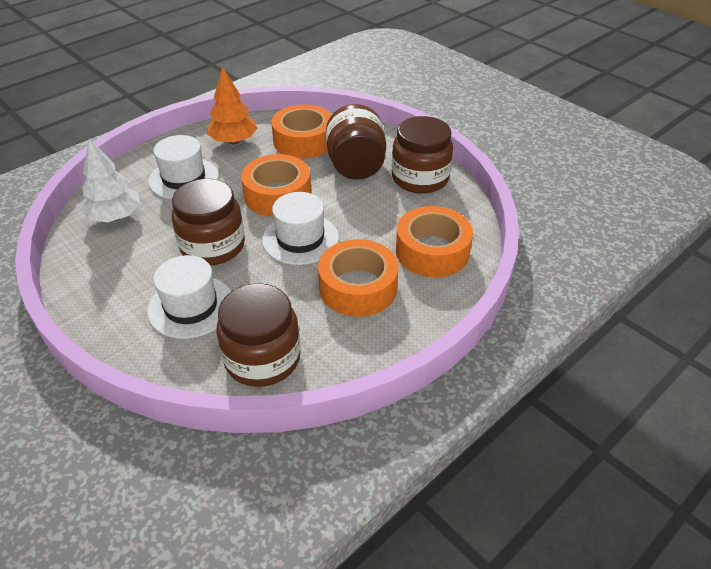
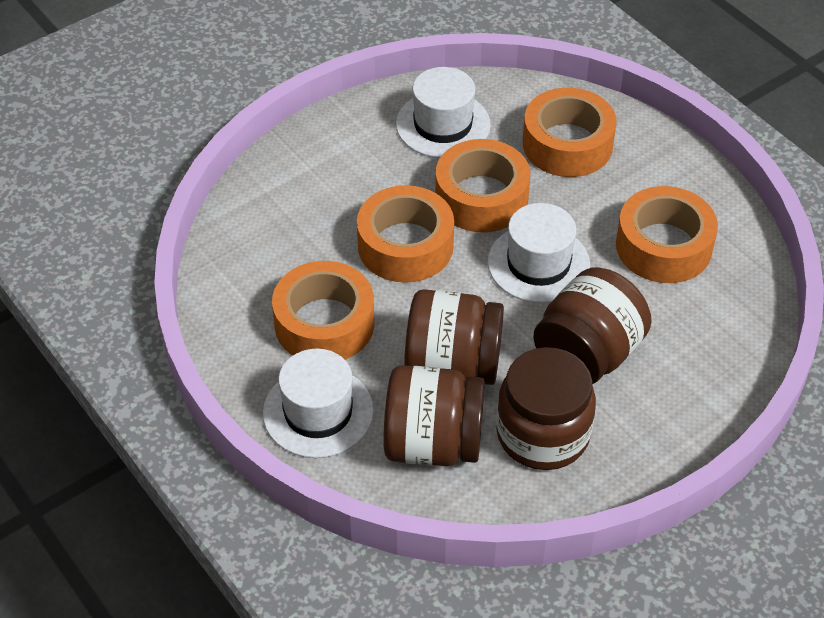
orange tape: 4 -> 5
orange tree: 1 -> 0
white tree: 1 -> 0

